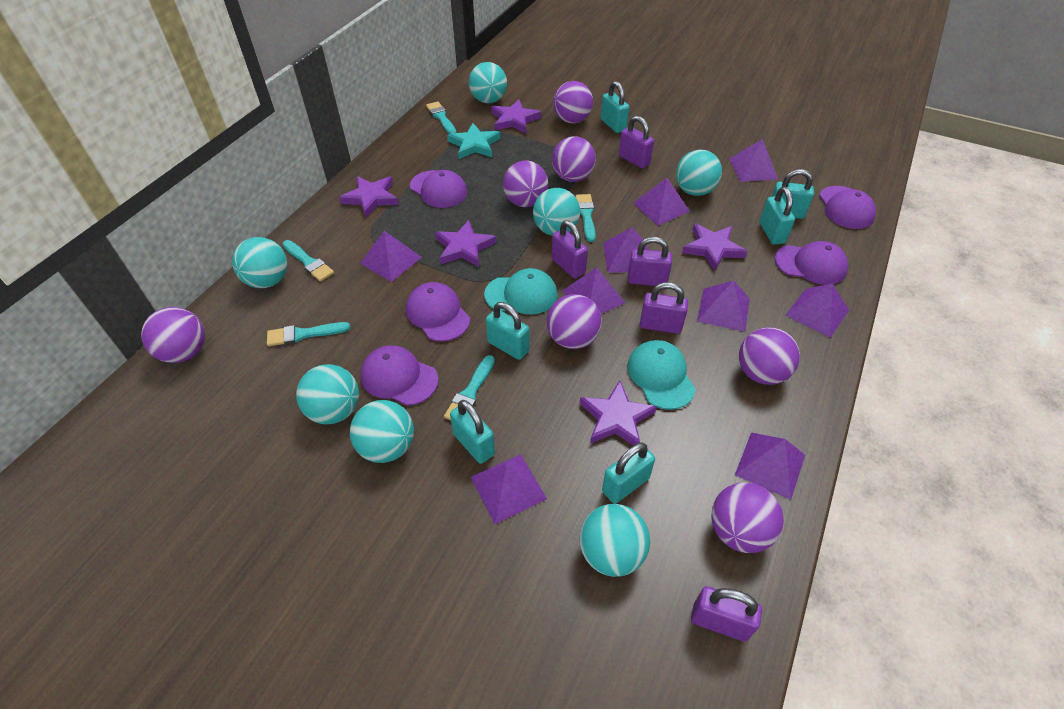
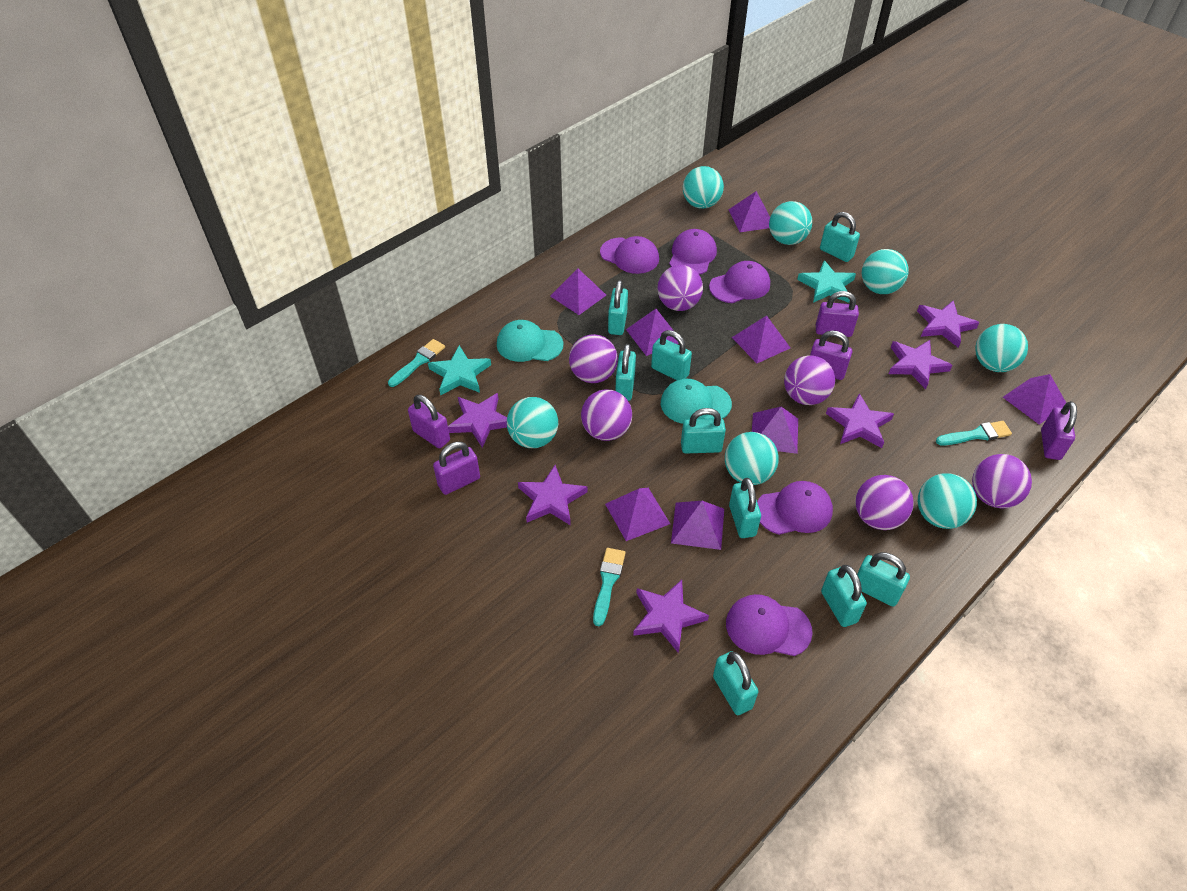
purple ball: 7 -> 6
purple pyramid: 9 -> 8
purple star: 5 -> 6
turquoise brush: 5 -> 3
turquoise padlock: 6 -> 9
turquoise star: 1 -> 2

